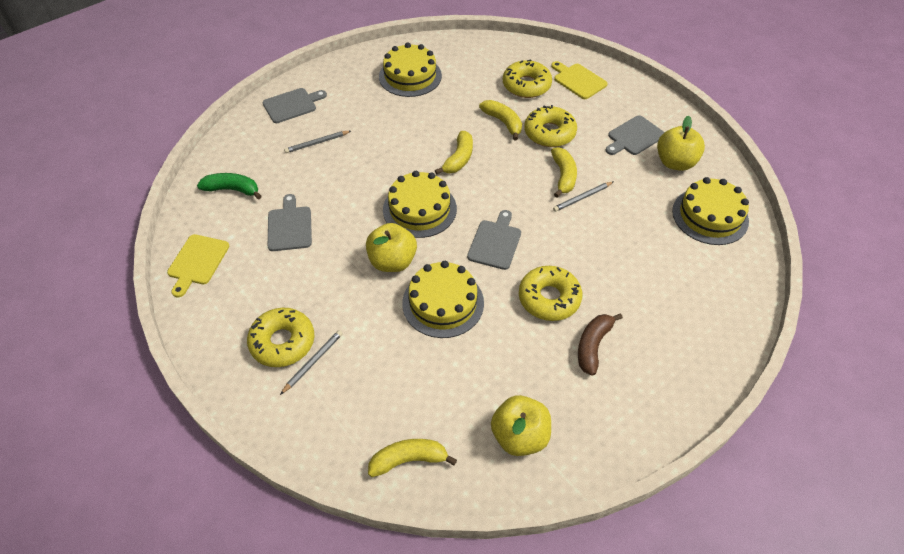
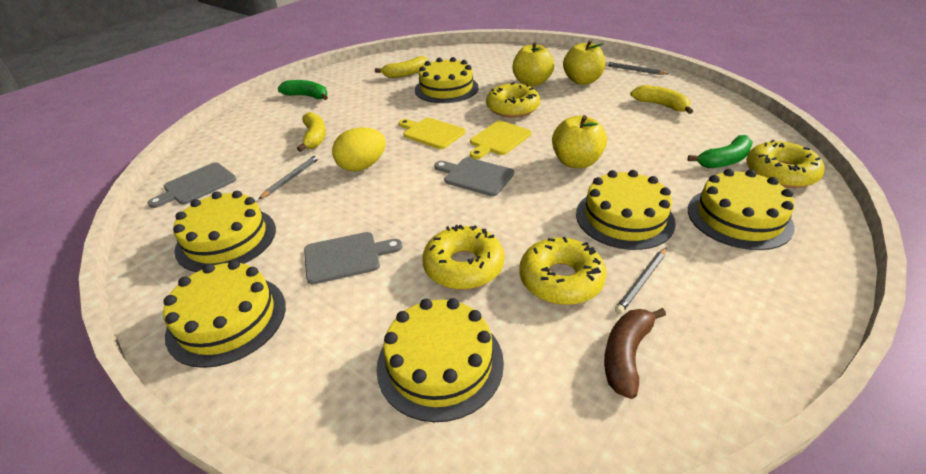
green banana: 1 -> 2
grey cutting board: 4 -> 3
yellow banana: 4 -> 3
yellow cake: 4 -> 6
yellow egg: 0 -> 1

